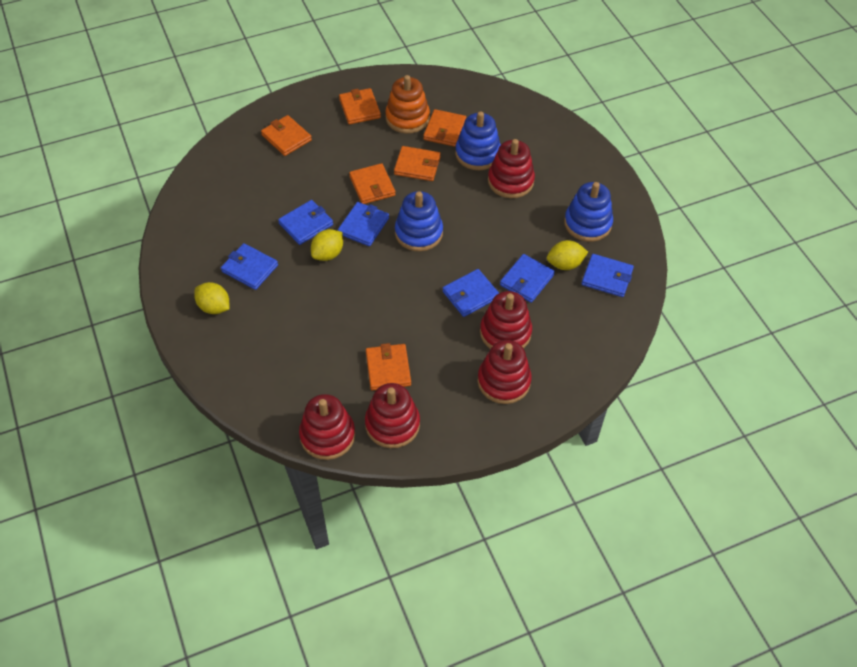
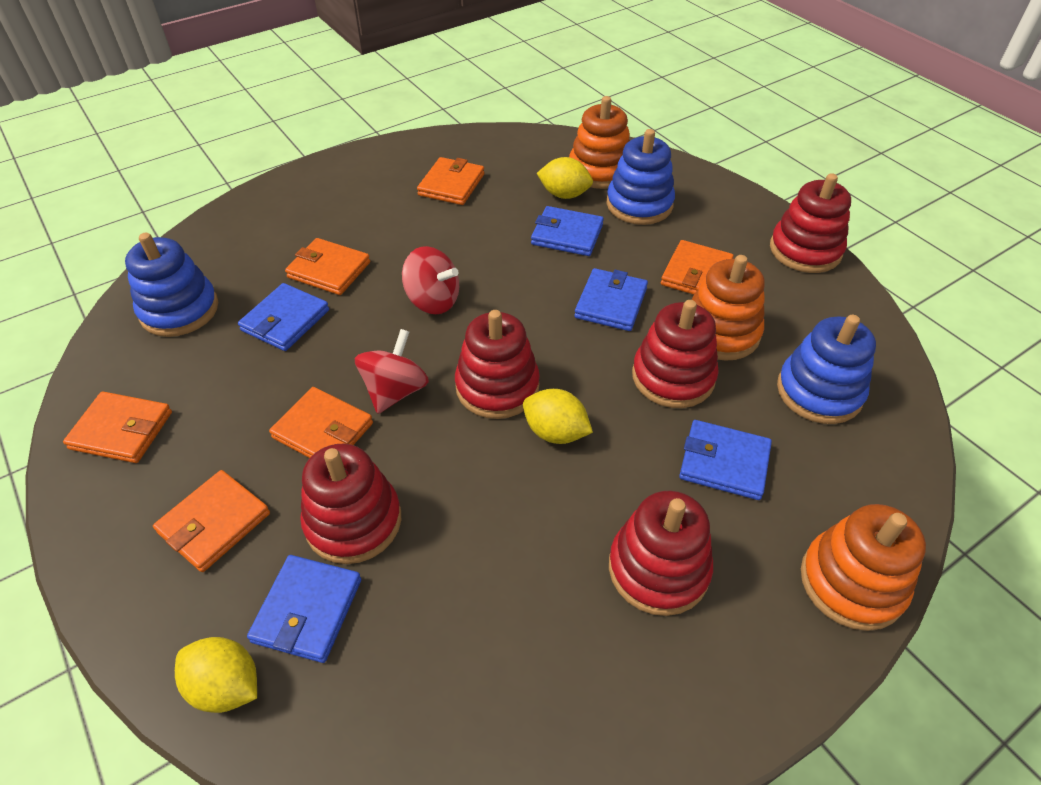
blue wallet: 6 -> 5
orange stacking toy: 1 -> 3
red spinning top: 0 -> 2

